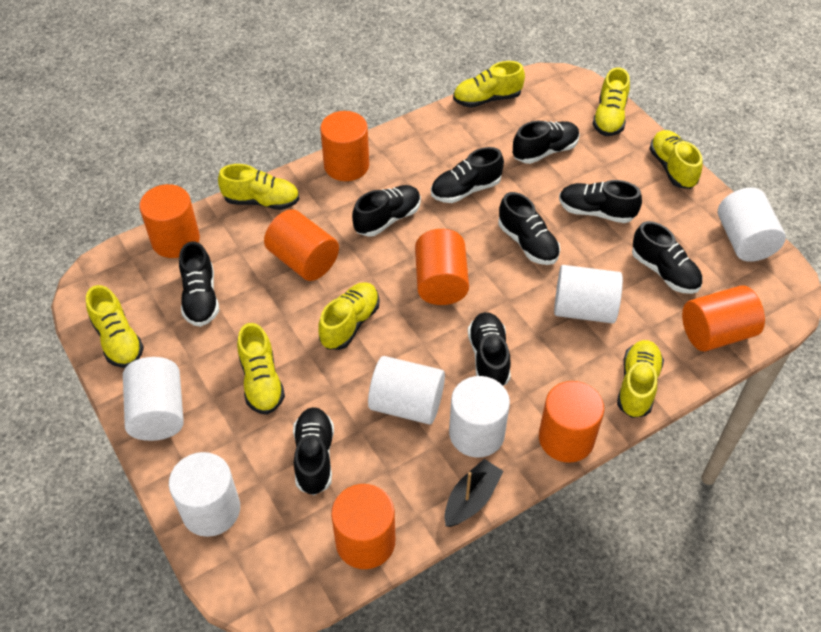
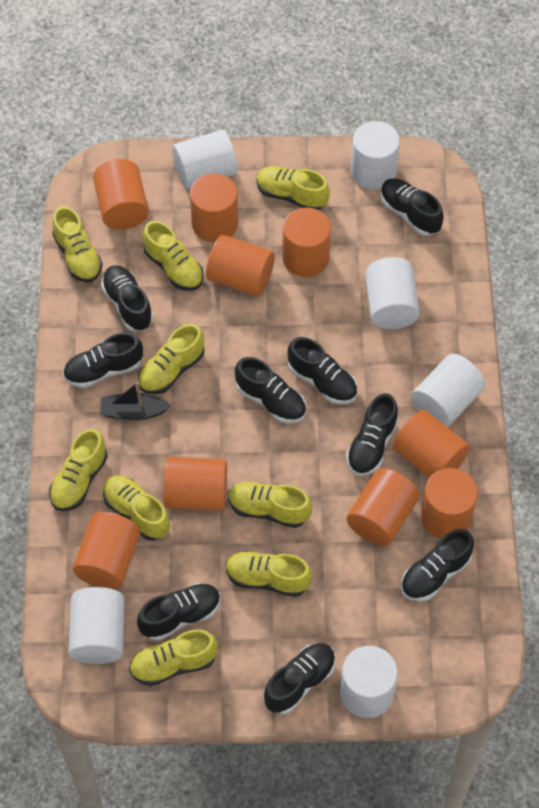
orange cylinder: 7 -> 9
yellow shoe: 8 -> 9

